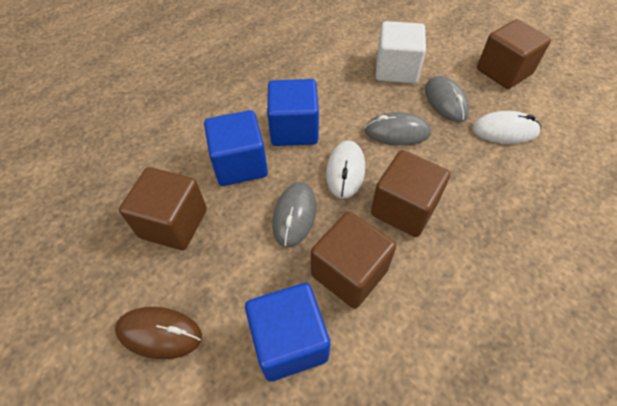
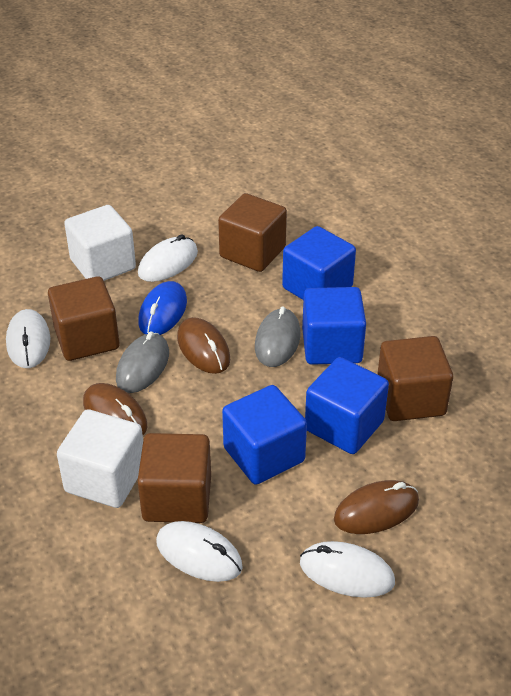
blue cube: 3 -> 4
blue mouse: 0 -> 1
brown mouse: 1 -> 3
grey mouse: 3 -> 2
white cube: 1 -> 2
white mouse: 2 -> 4

